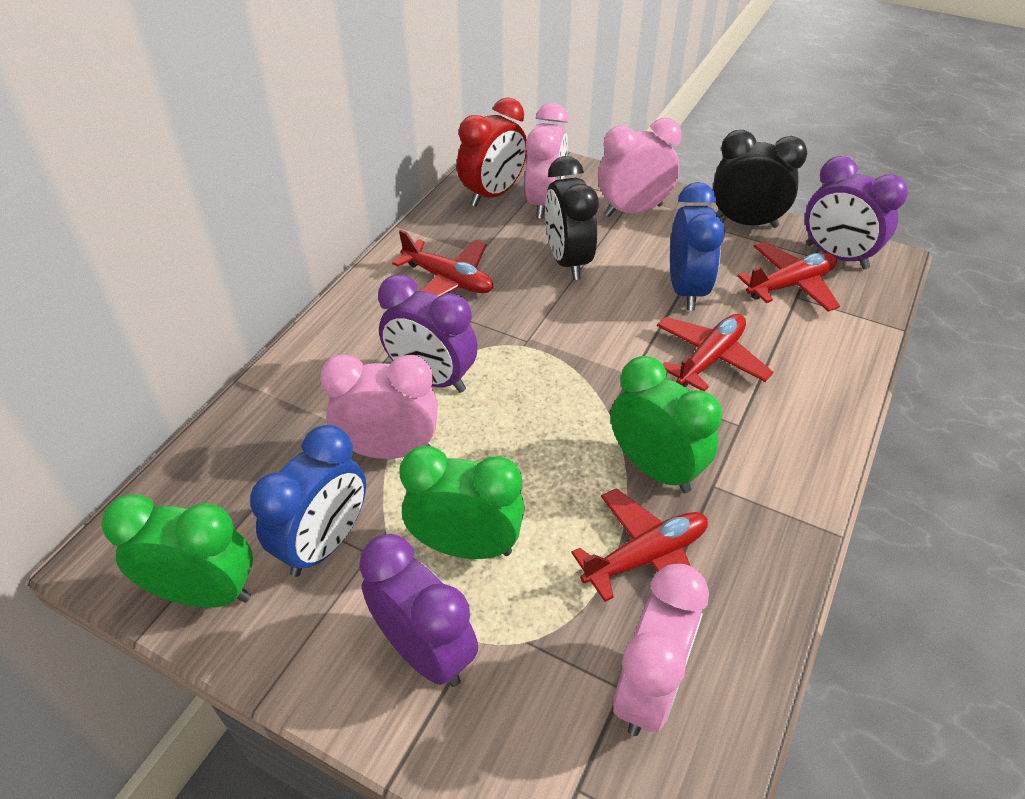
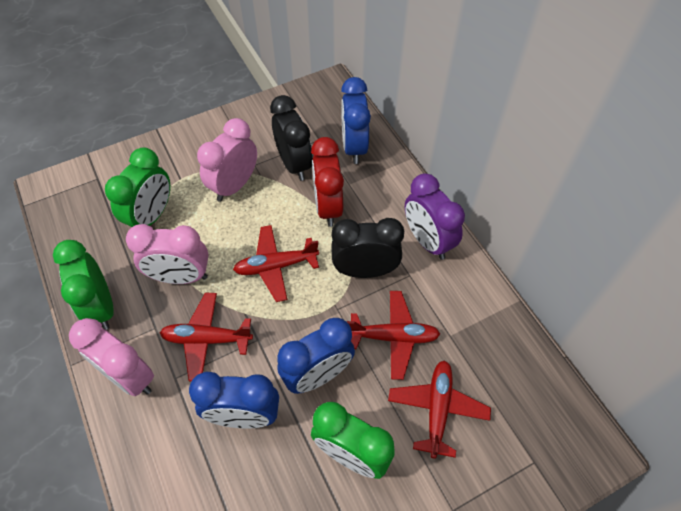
blue clock: 2 -> 3
pink clock: 4 -> 3
purple clock: 3 -> 1

